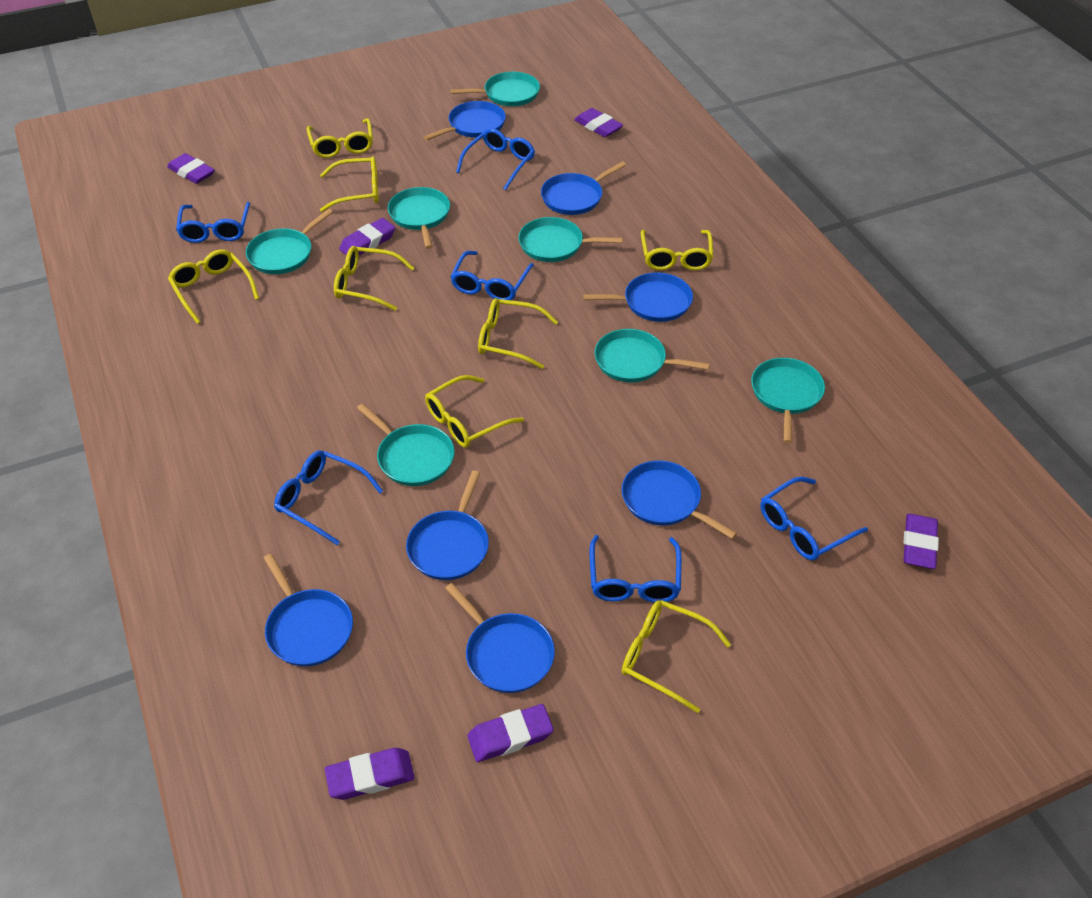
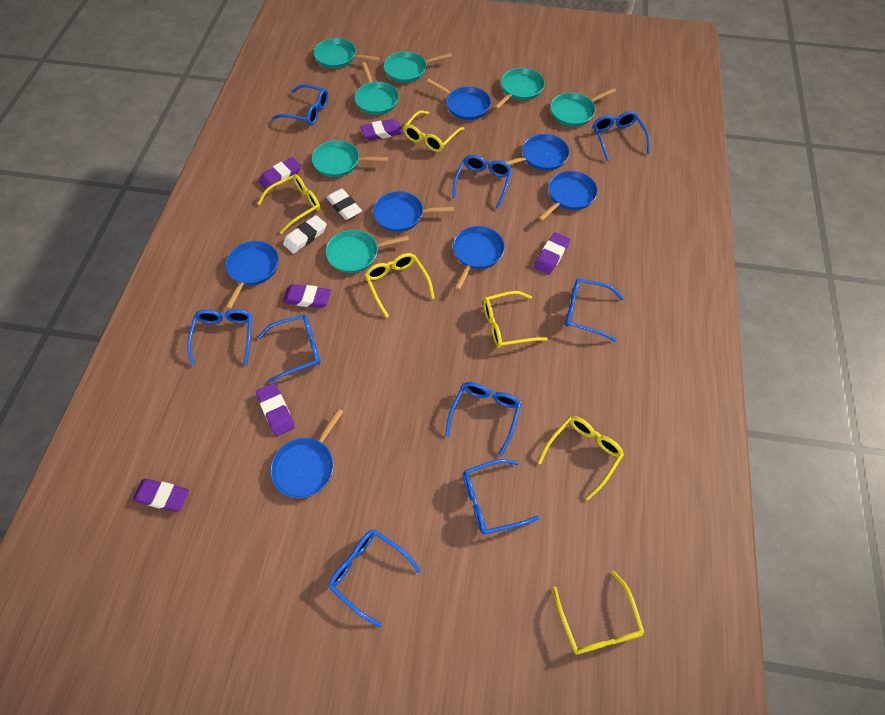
blue glasses: 6 -> 9
white eraser: 0 -> 2
yellow glasses: 8 -> 6

